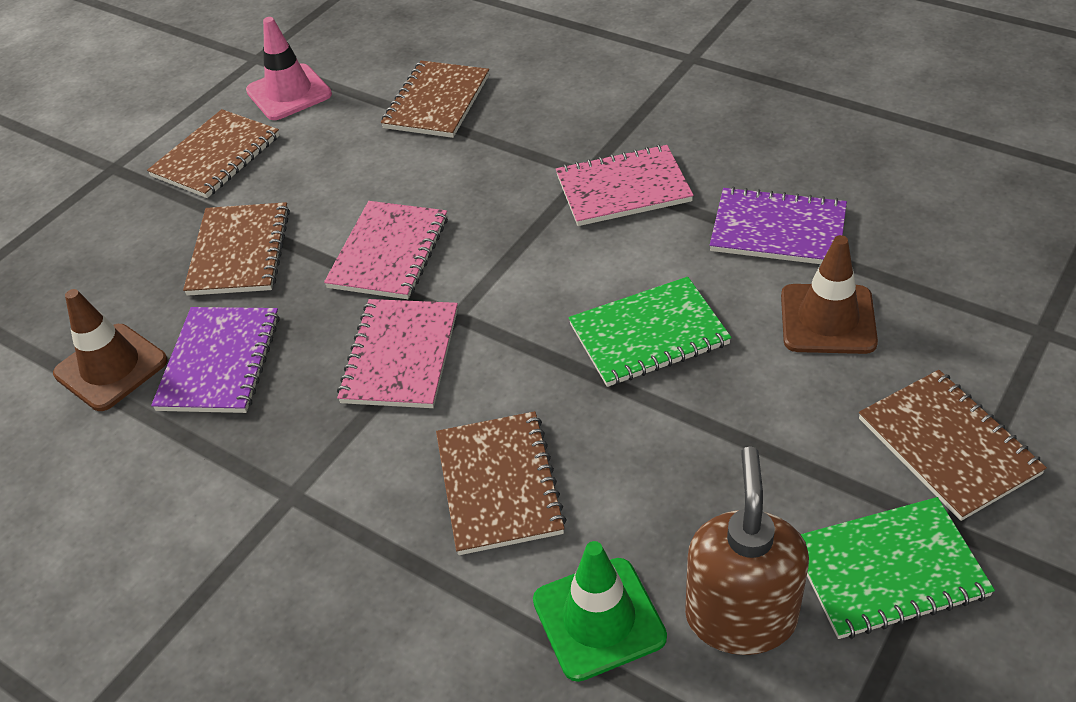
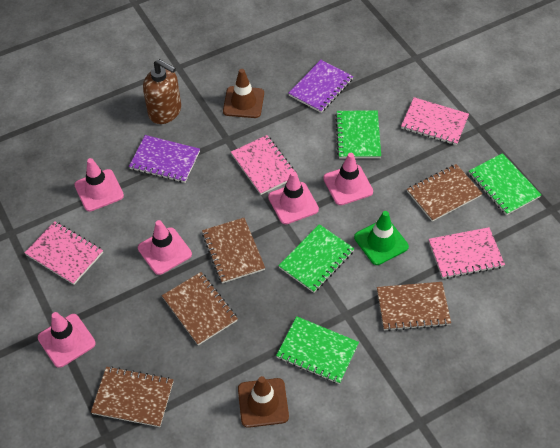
green notebook: 2 -> 4
pink notebook: 3 -> 4
pink traffic cone: 1 -> 5

